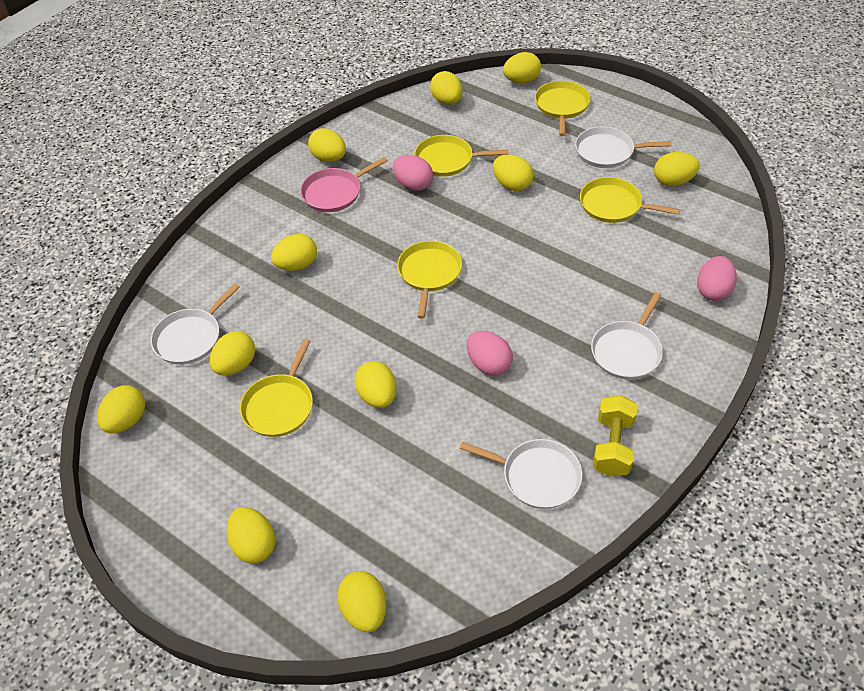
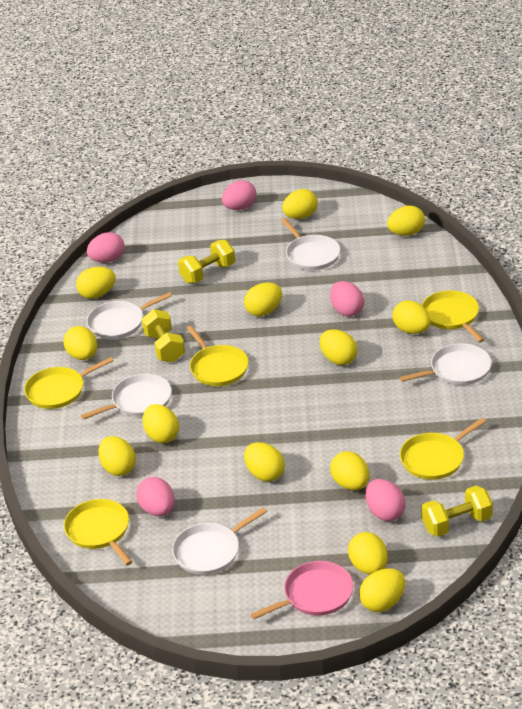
pink egg: 3 -> 5
white pan: 4 -> 5
yellow dumbbell: 1 -> 3
yellow egg: 11 -> 13

